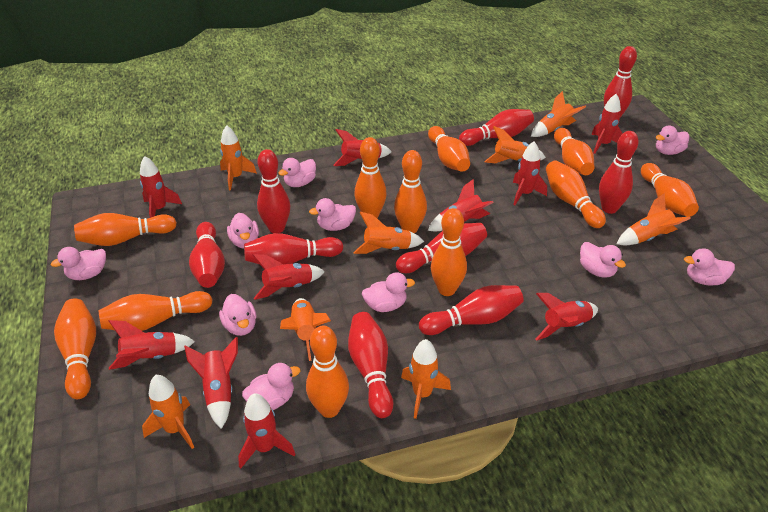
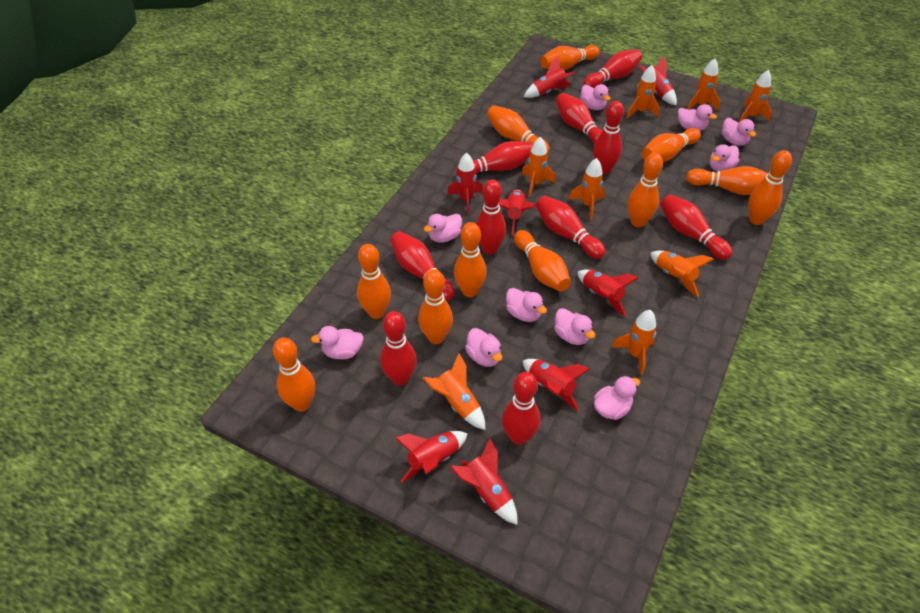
red bowling pin: 9 -> 10
red rocket: 10 -> 8

